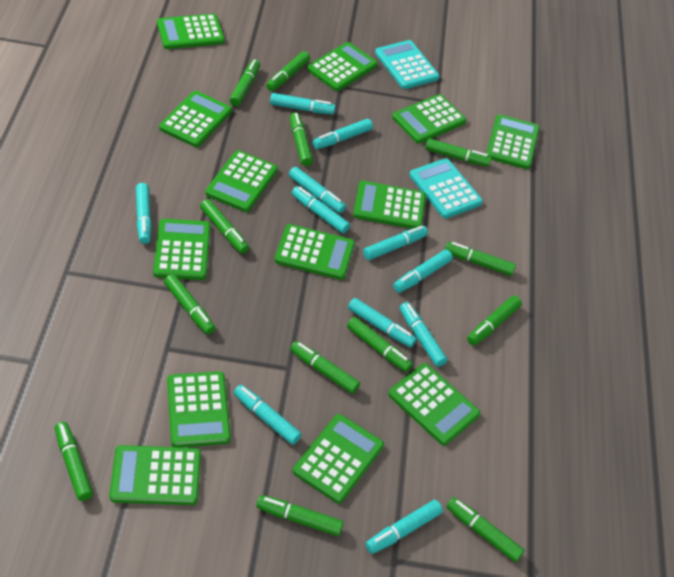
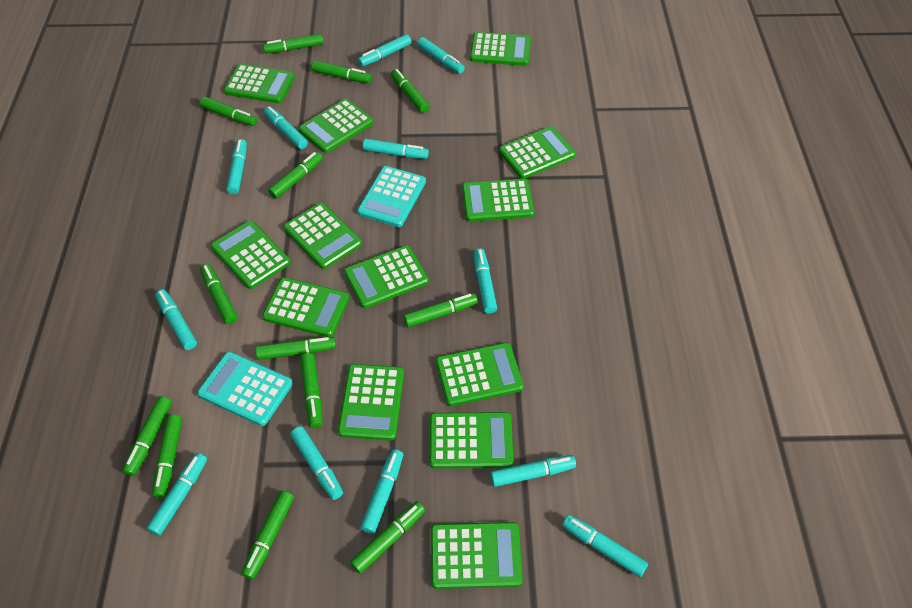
turquoise marker: 11 -> 12

